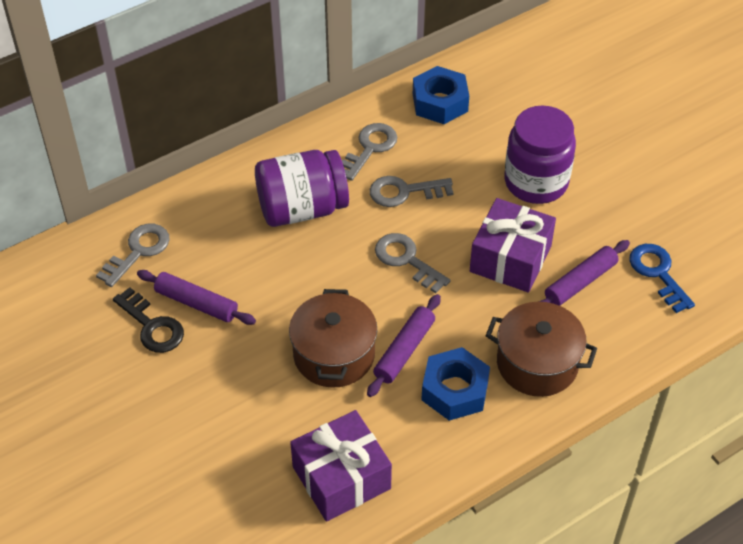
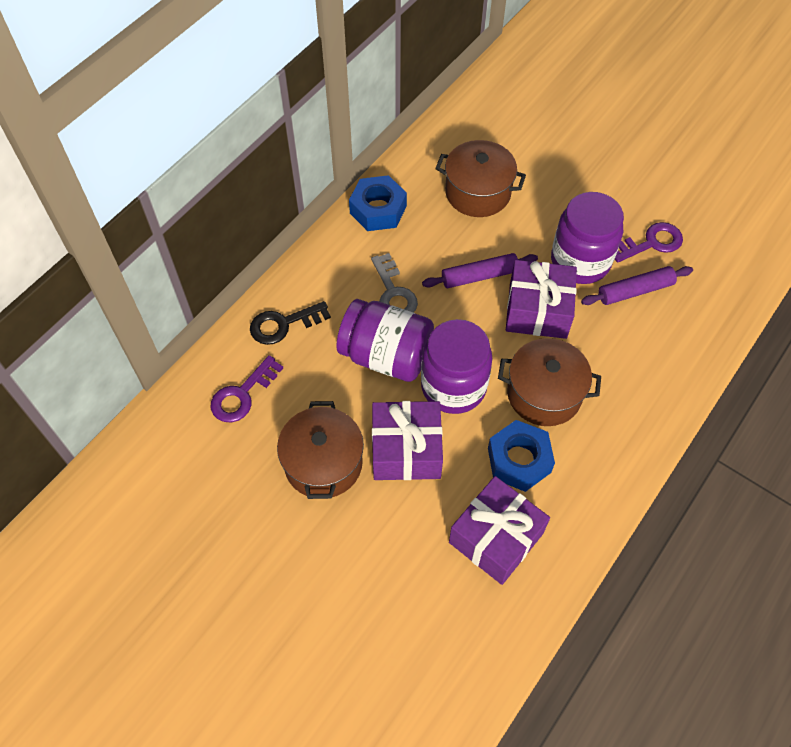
blue key: 1 -> 0
brown pot: 2 -> 3
grey key: 4 -> 1
purple gift: 2 -> 3
purple jar: 2 -> 3
purple key: 0 -> 2
purple rolling pin: 3 -> 2

